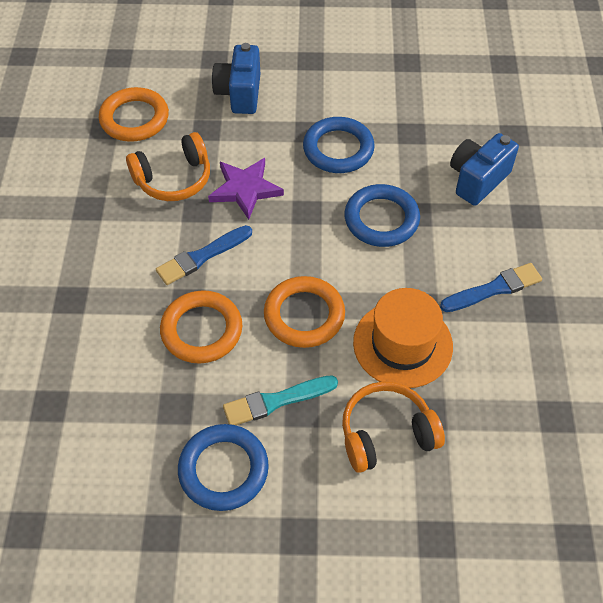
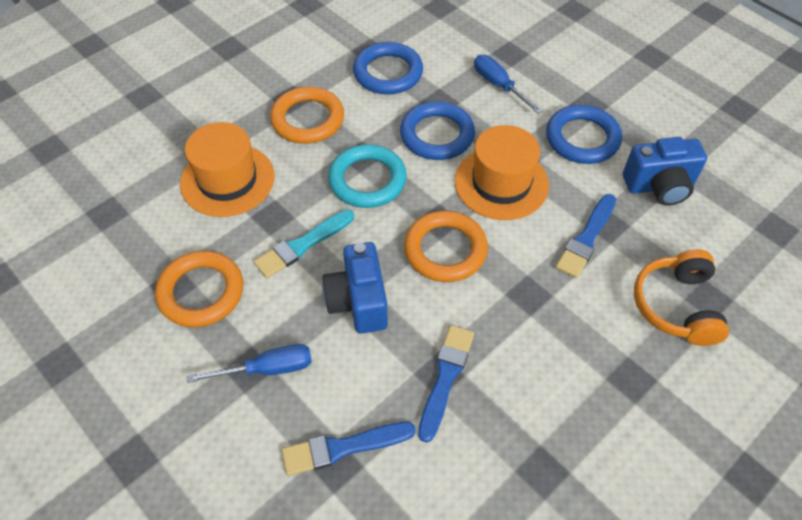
blue brush: 2 -> 3
blue screwdriver: 0 -> 2
orange hat: 1 -> 2
orange headphones: 2 -> 1
purple star: 1 -> 0
turquoise ring: 0 -> 1

